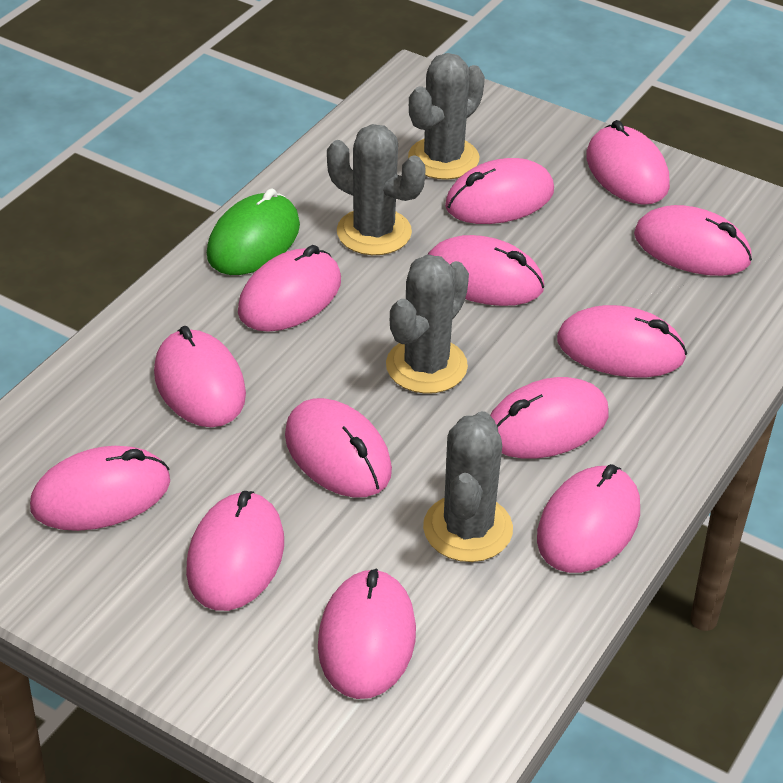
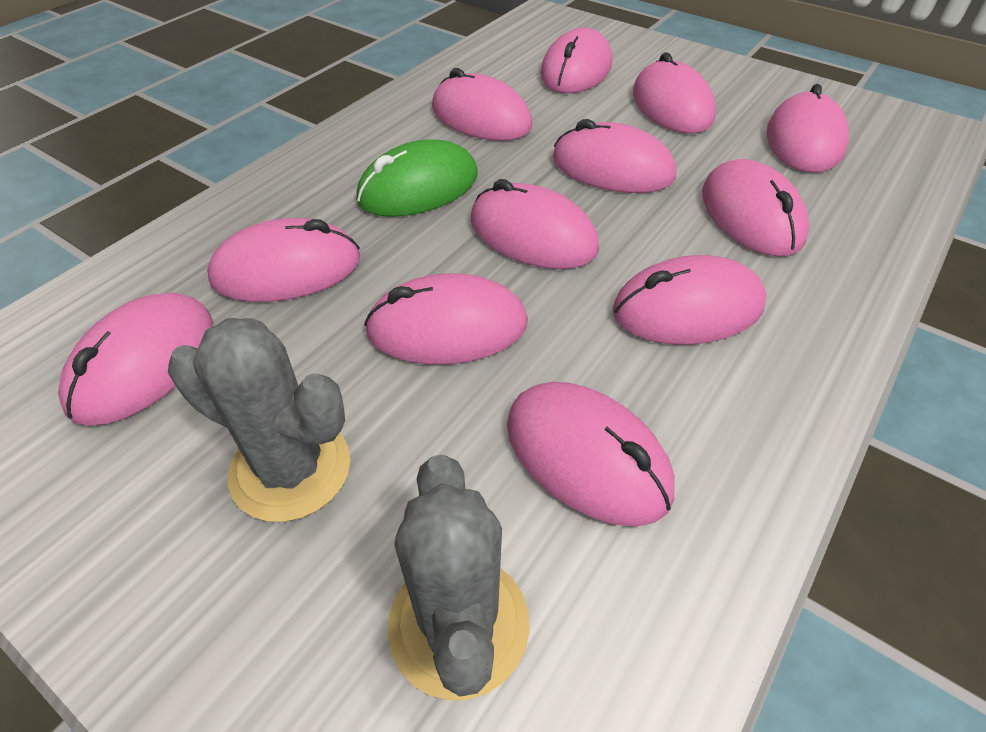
grey cactus: 4 -> 2
pink mouse: 13 -> 12

